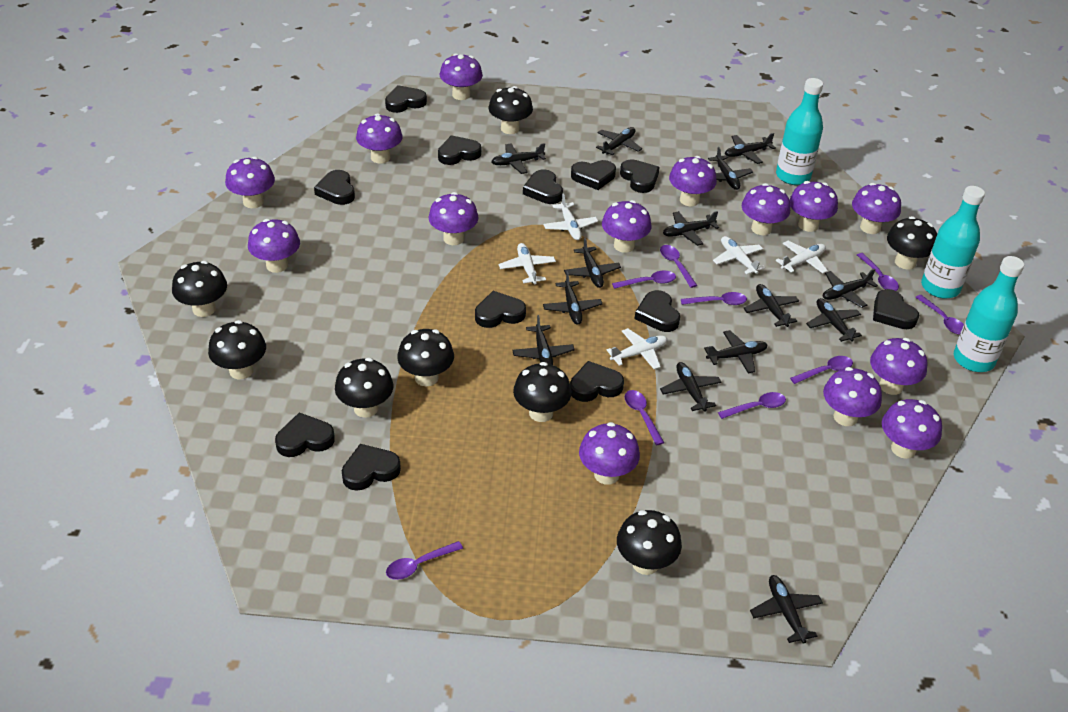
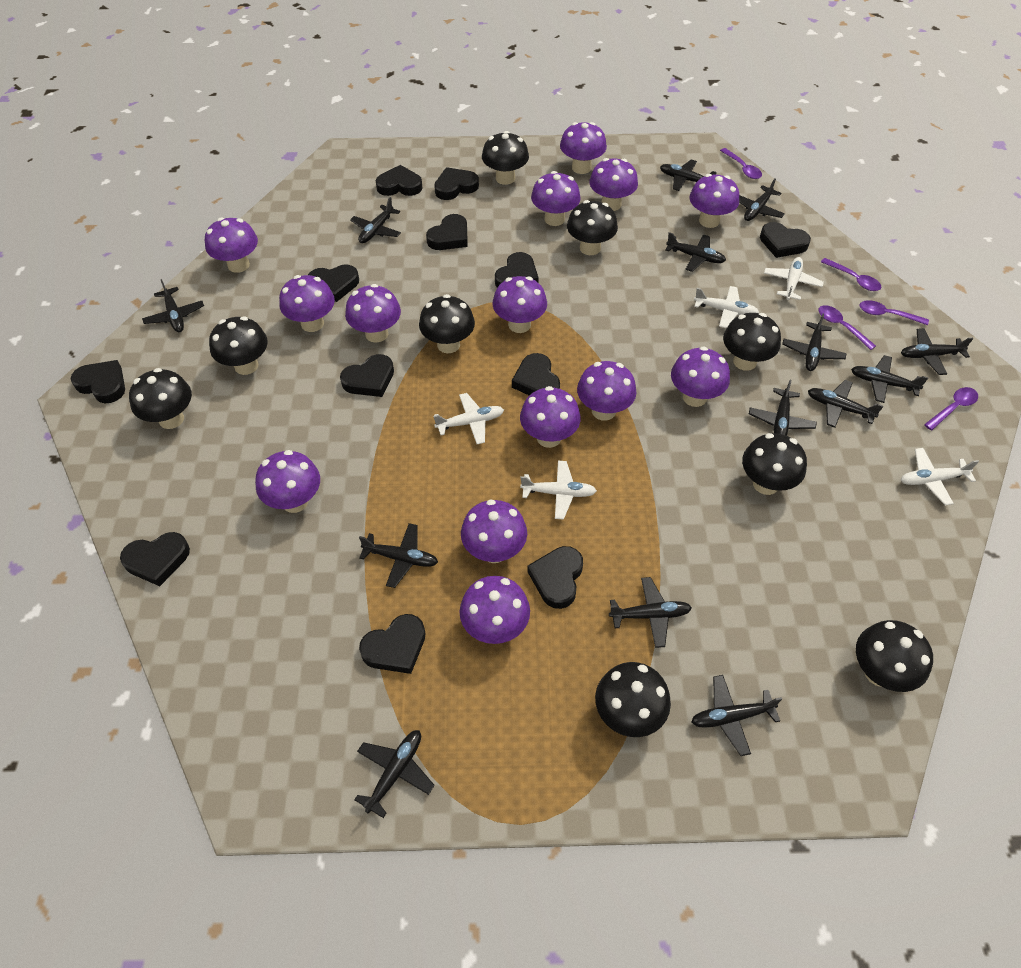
black mushroom: 8 -> 9
purple spoon: 9 -> 5
turquoise bottle: 3 -> 0

